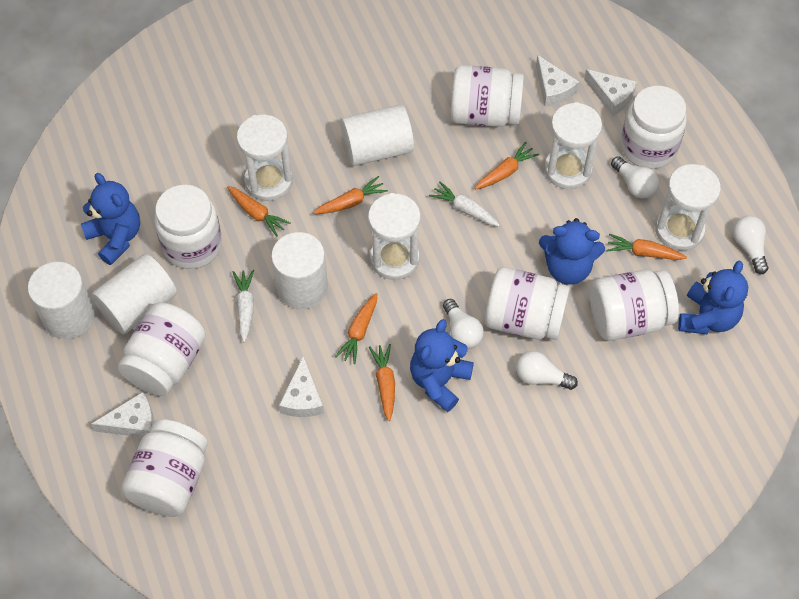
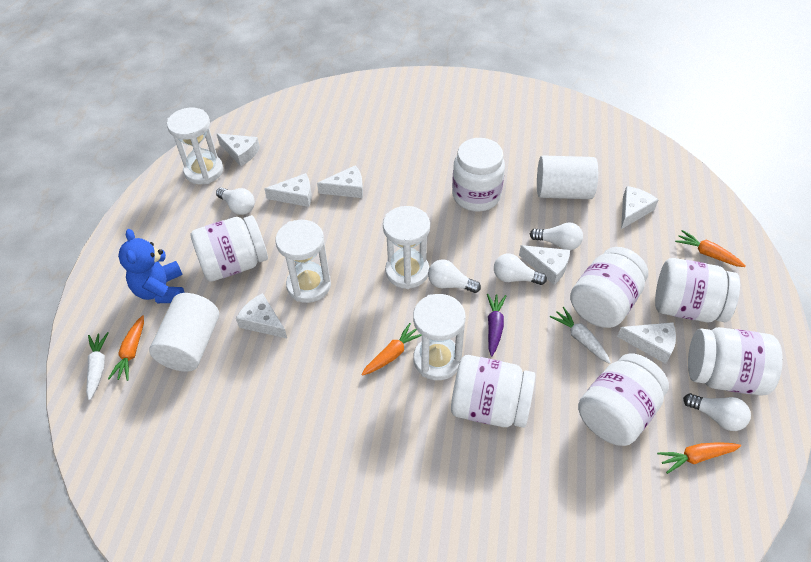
blue teddy bear: 4 -> 1
orange carrot: 6 -> 4
purple carrot: 0 -> 1
white cheese: 4 -> 7
white cylinder: 4 -> 2
white light bulb: 4 -> 5

